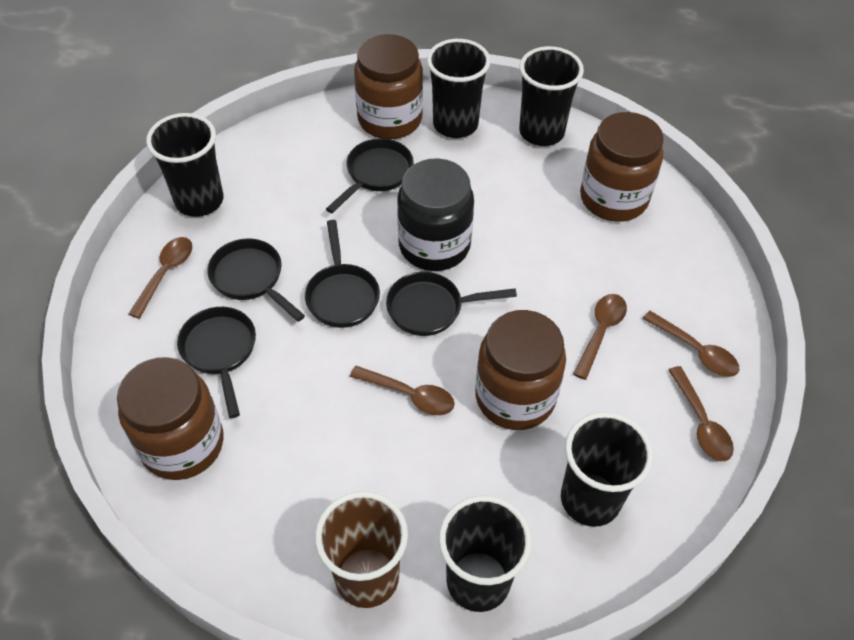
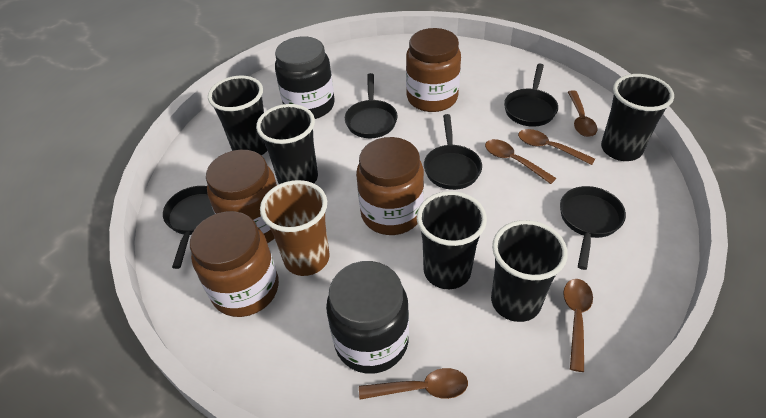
black jar: 1 -> 2

